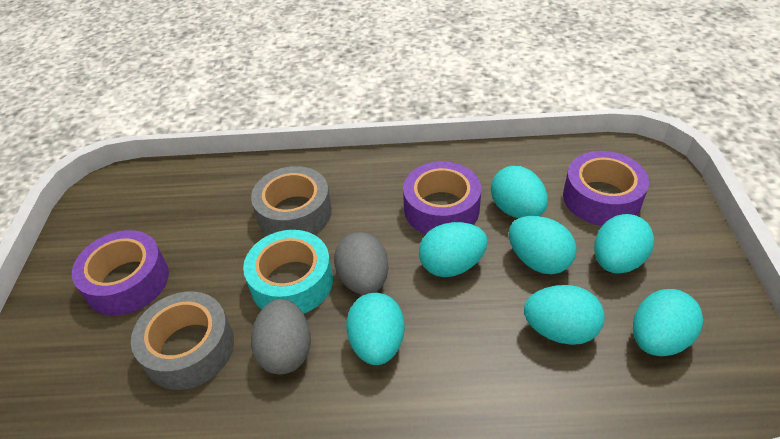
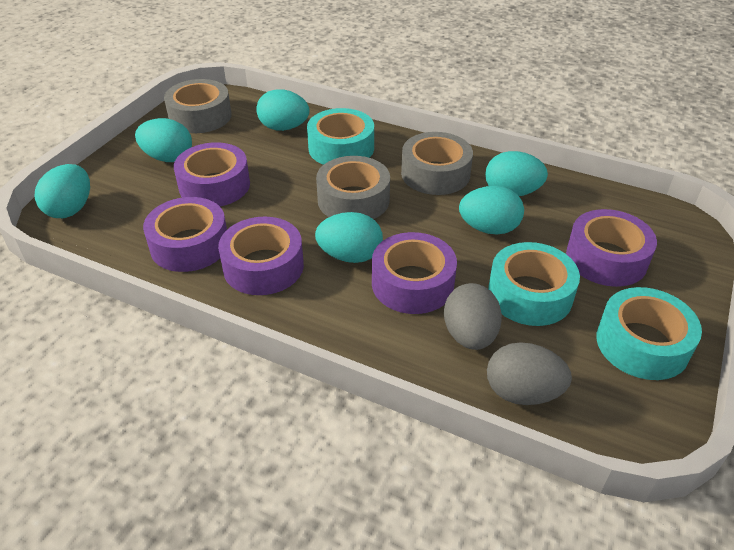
grey tape: 2 -> 3
purple tape: 3 -> 5
turquoise egg: 7 -> 6
turquoise tape: 1 -> 3

